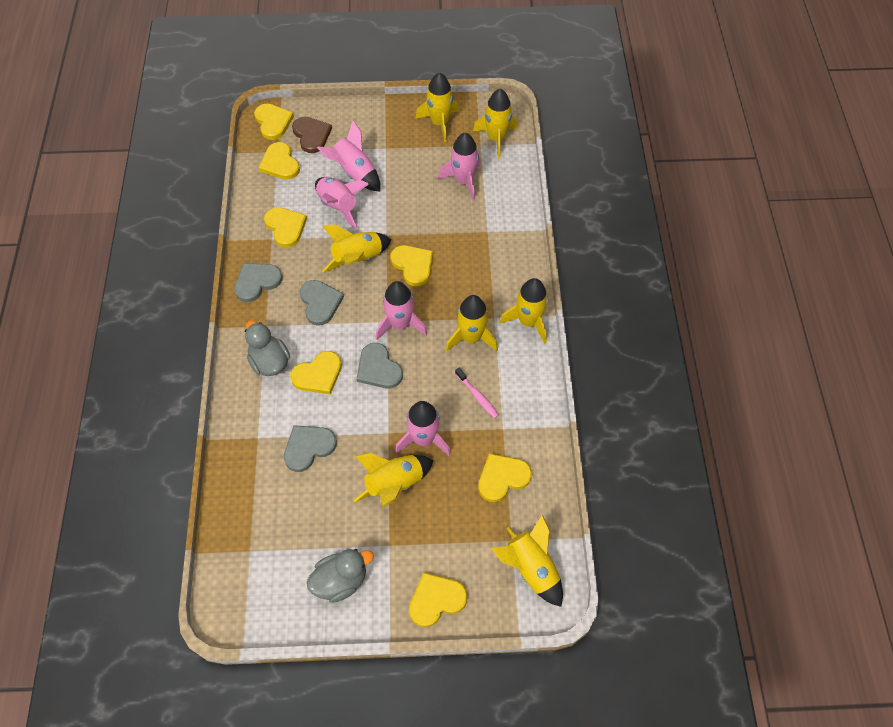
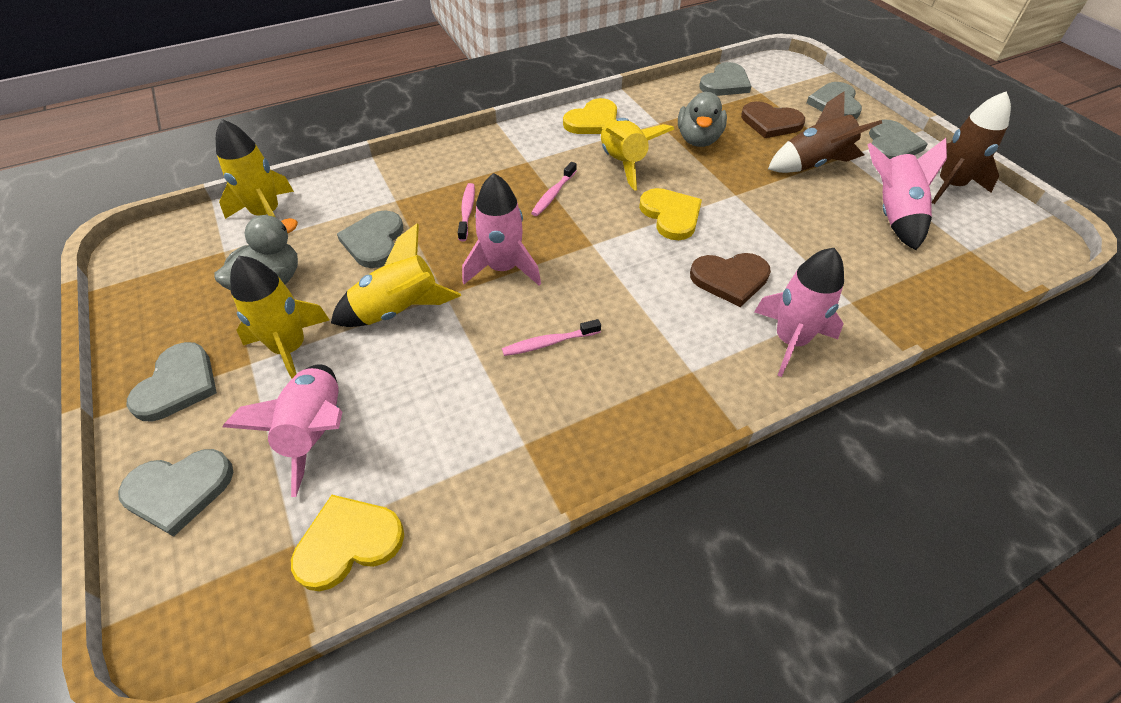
brown heart: 1 -> 2
brown rocket: 0 -> 2
grey heart: 4 -> 6
pink rocket: 5 -> 4
pink toothbrush: 1 -> 3
yellow heart: 7 -> 3
yellow rocket: 7 -> 4

